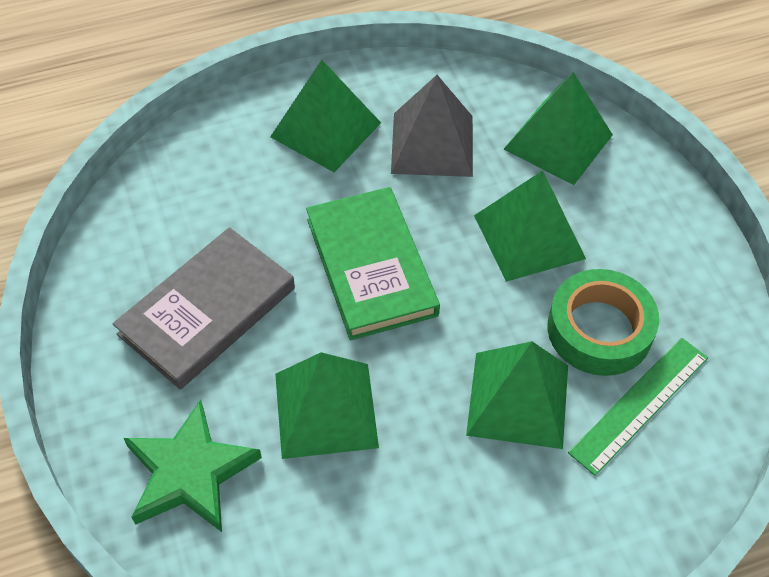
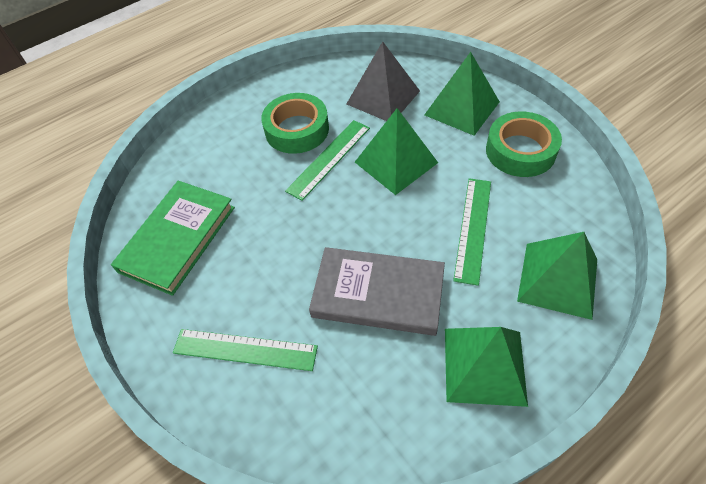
green pyramid: 5 -> 4
green ruler: 1 -> 3
green star: 1 -> 0
green tape: 1 -> 2

